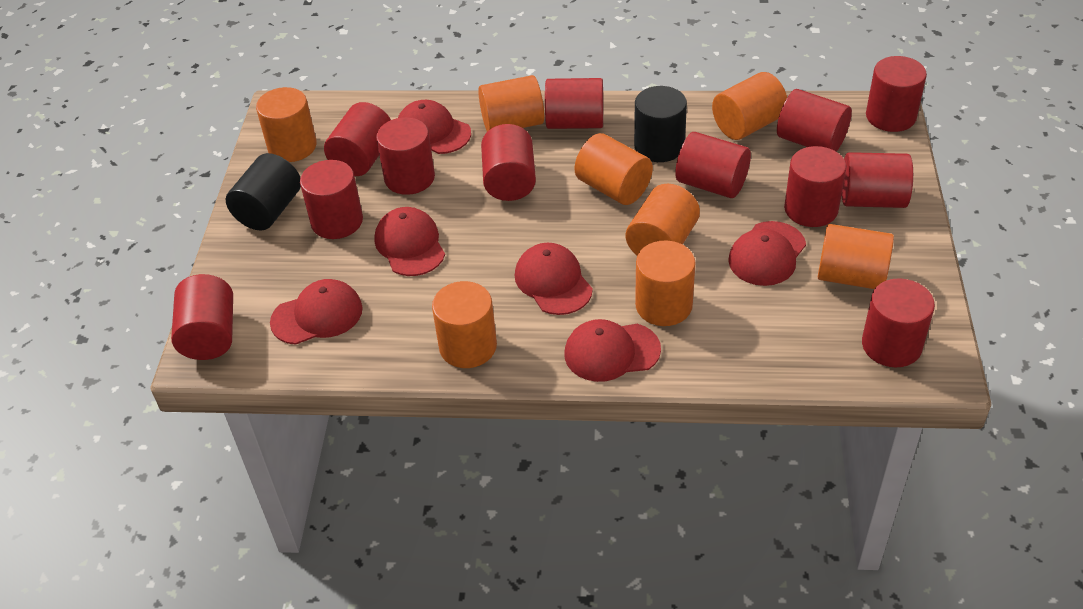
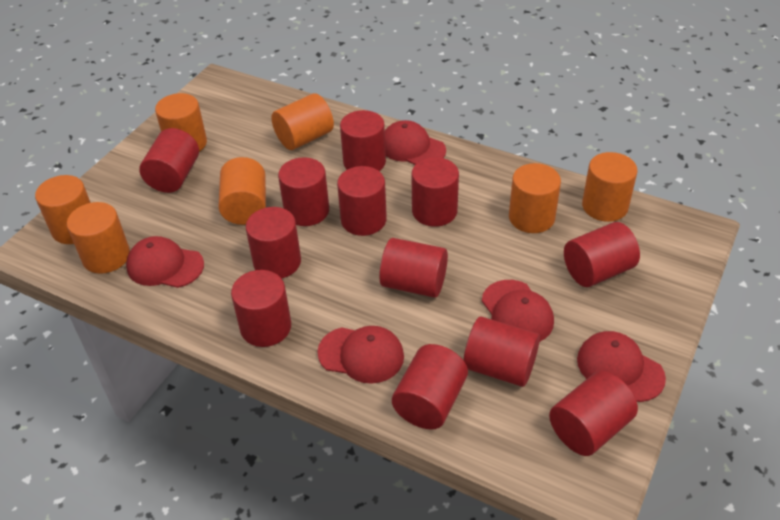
black cylinder: 2 -> 0
orange cylinder: 8 -> 7
red cap: 6 -> 5

